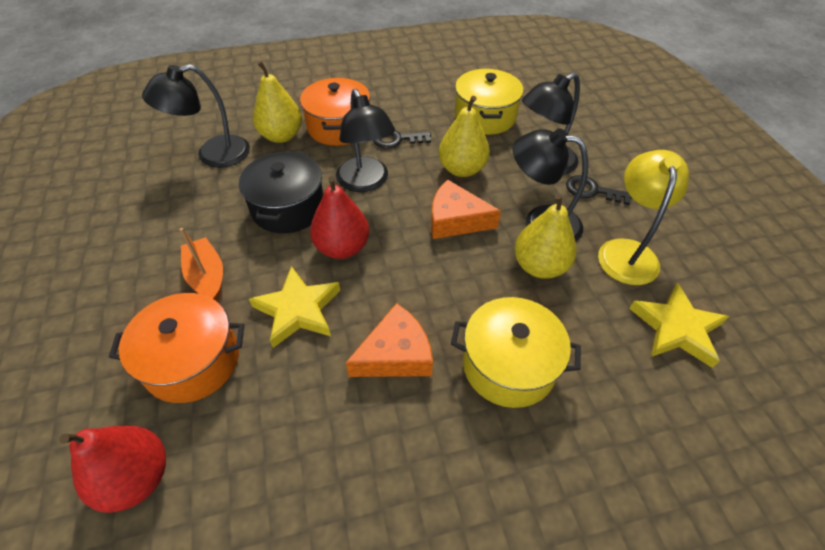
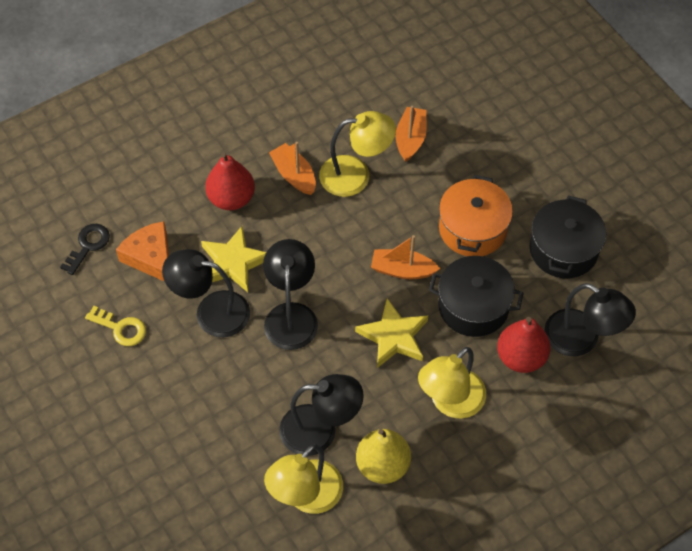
black key: 2 -> 1
black pot: 1 -> 2
orange boat: 1 -> 3
orange cheese: 2 -> 1
orange pot: 2 -> 1
yellow key: 0 -> 1
yellow lamp: 1 -> 3
yellow pear: 3 -> 1
yellow pot: 2 -> 0

